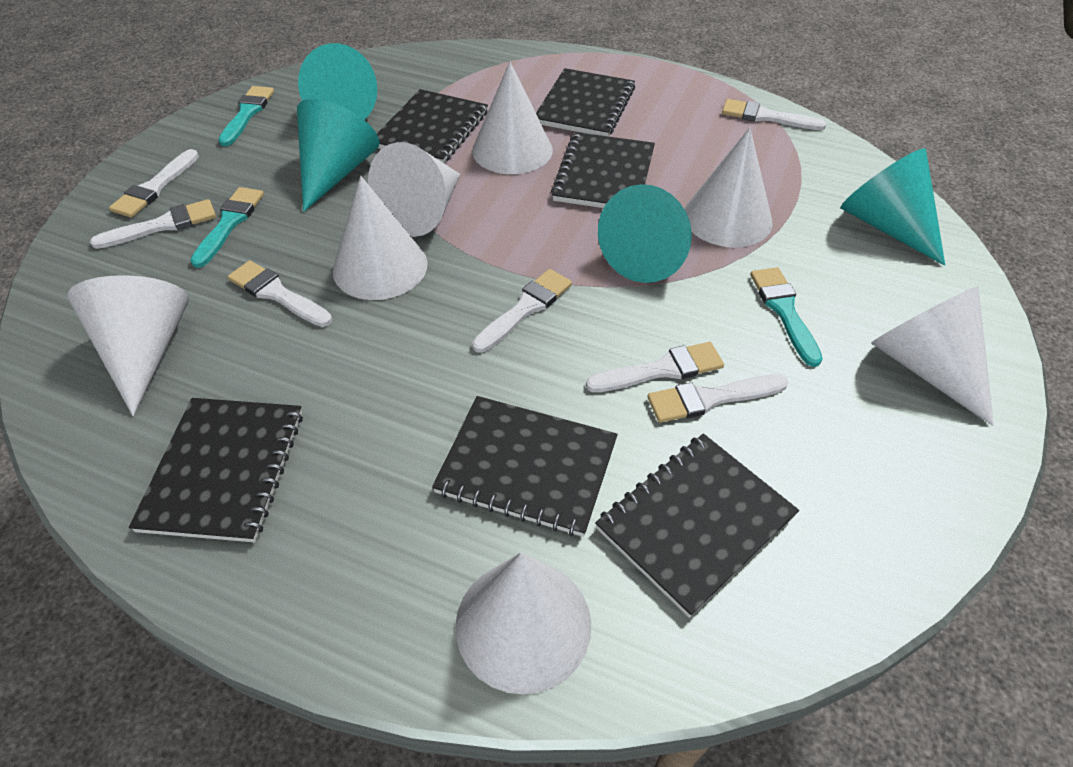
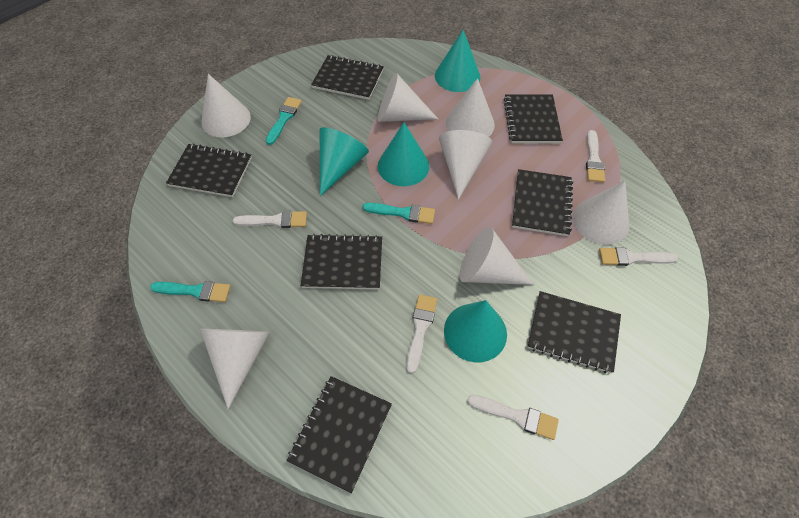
black notebook: 6 -> 7
white brush: 7 -> 5

